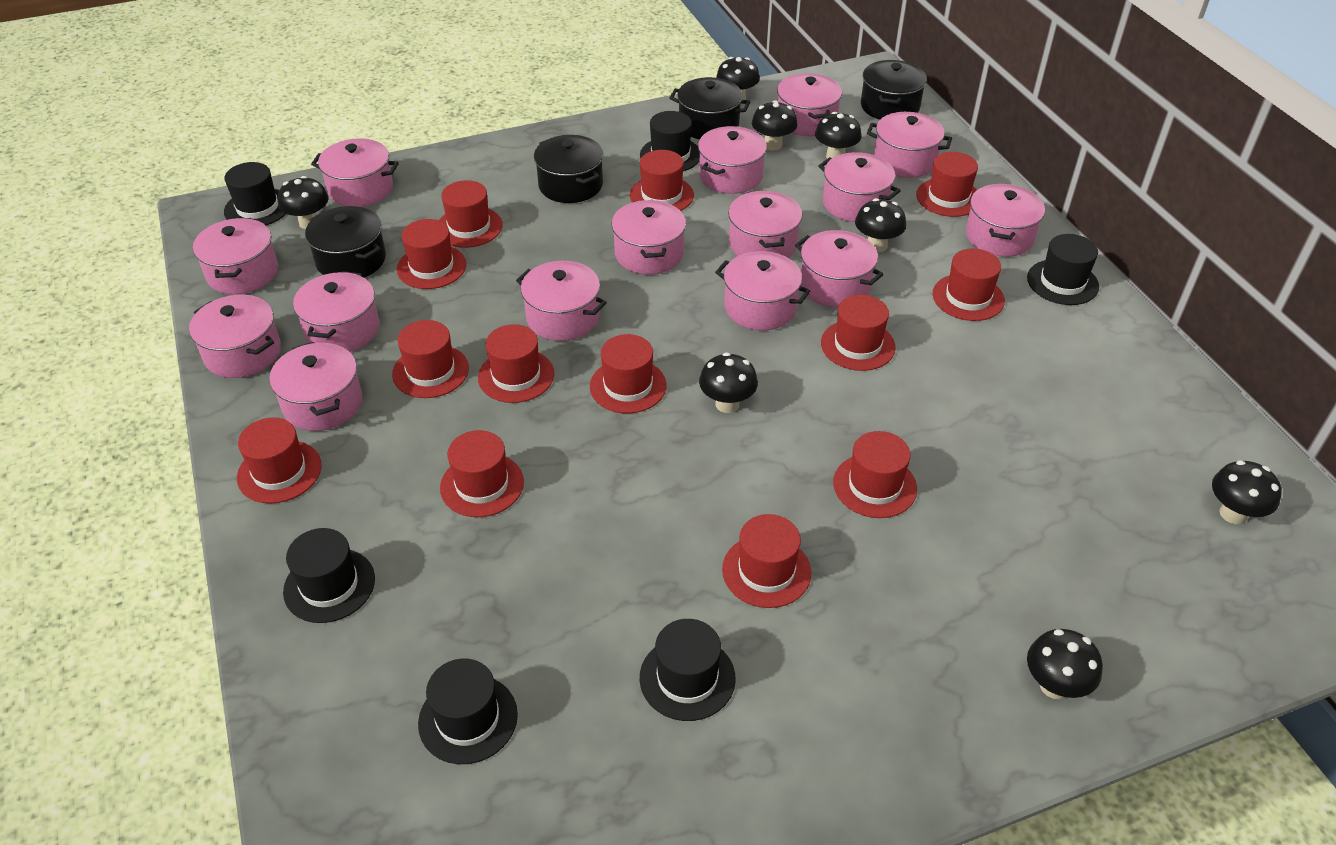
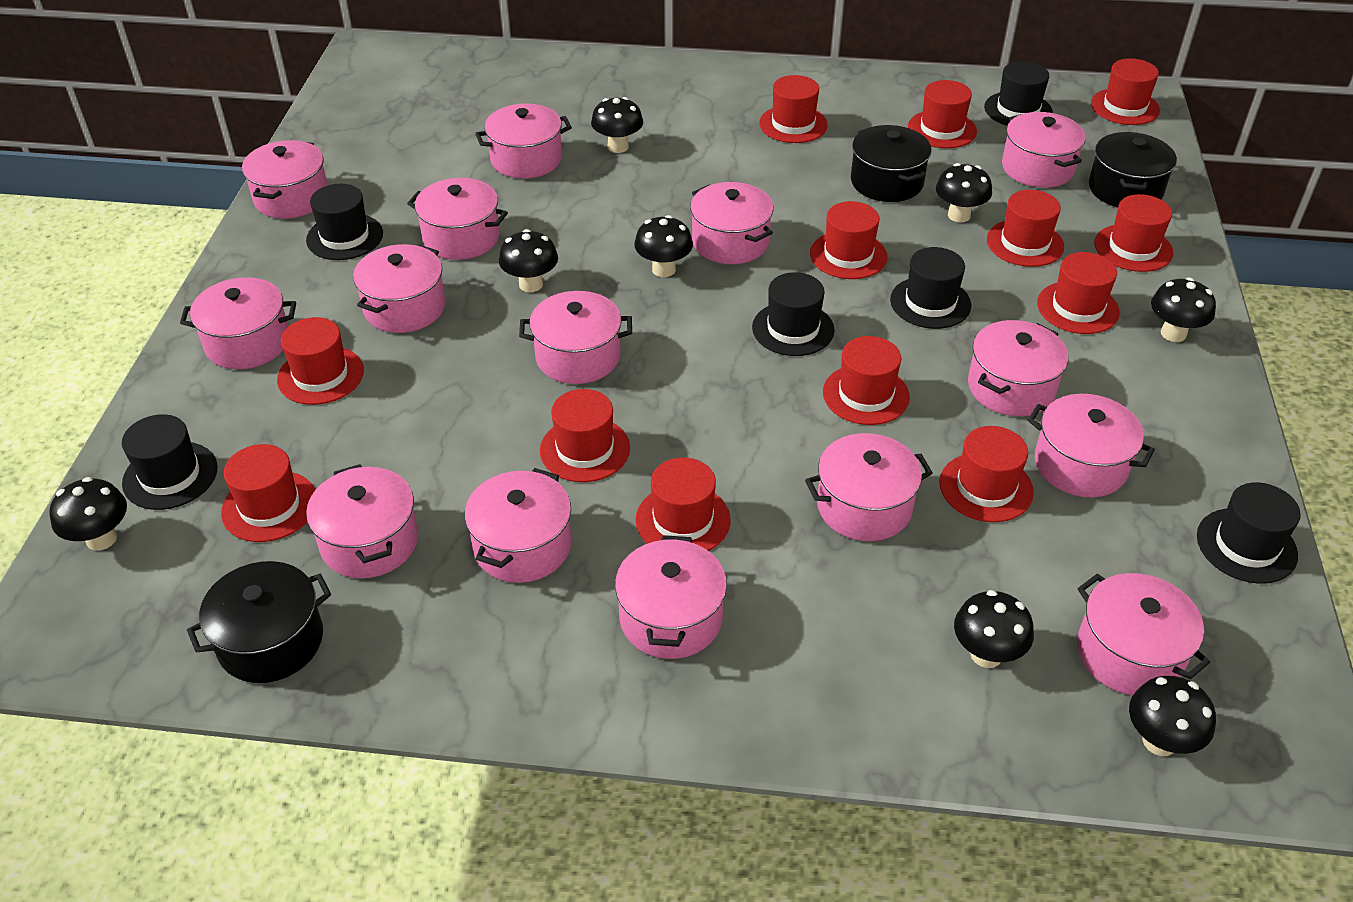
black pot: 4 -> 3

